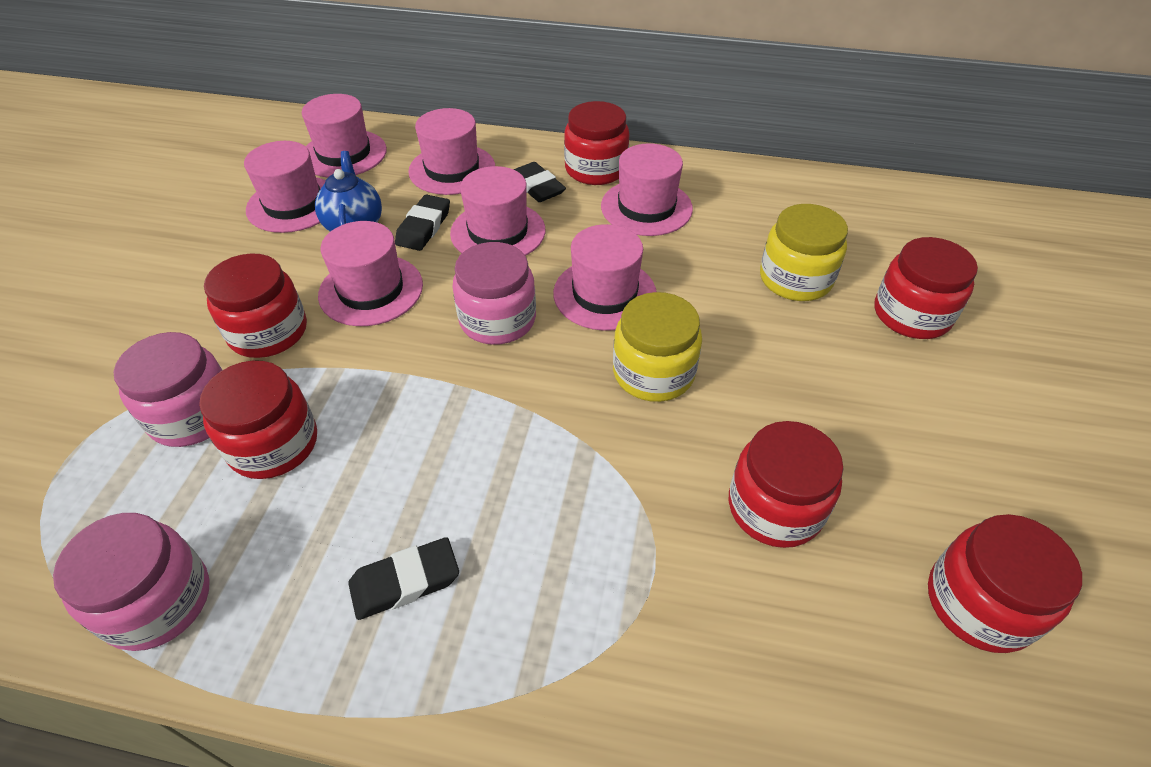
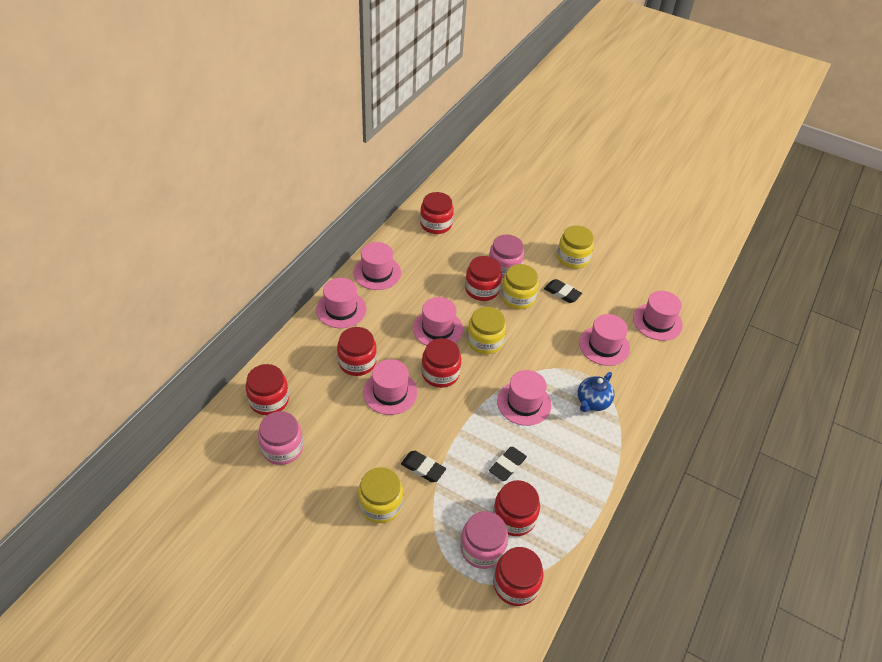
red jar: 6 -> 7
yellow jar: 2 -> 4

